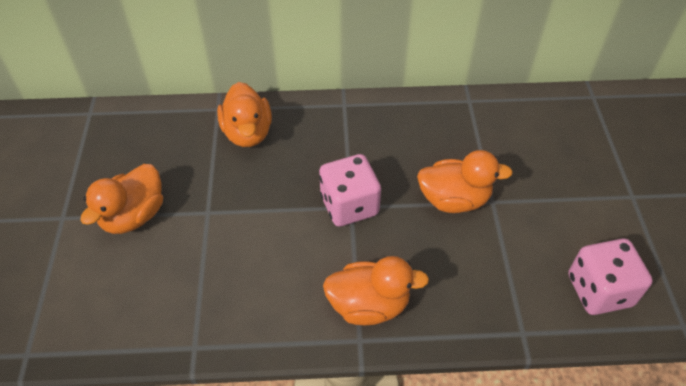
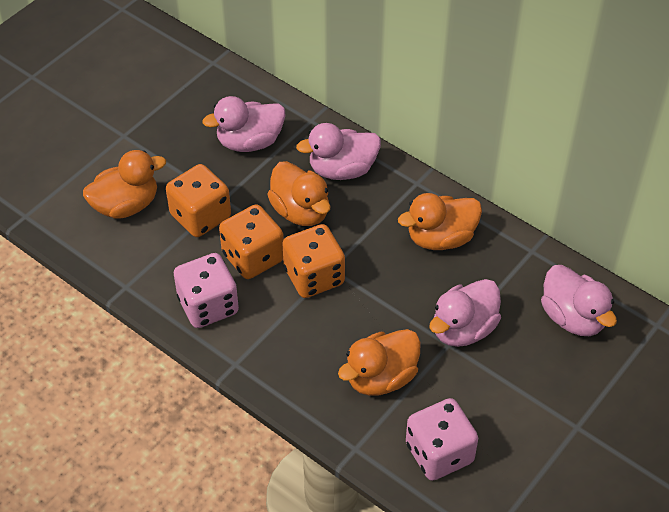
orange dice: 0 -> 3
pink duck: 0 -> 4

